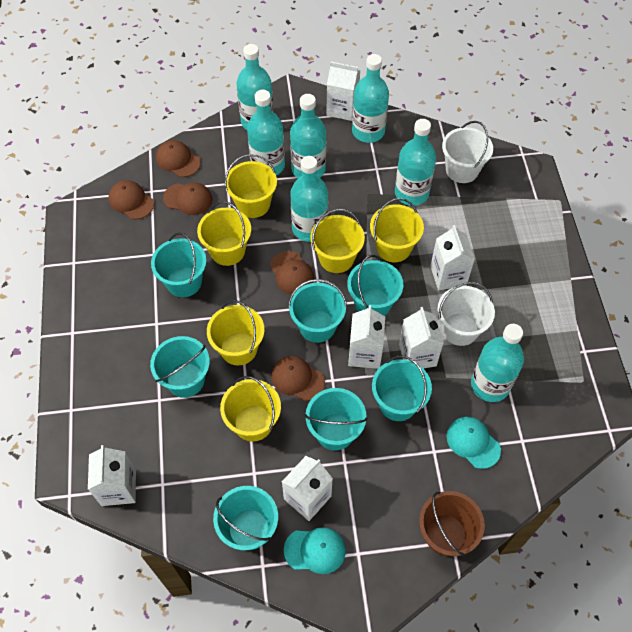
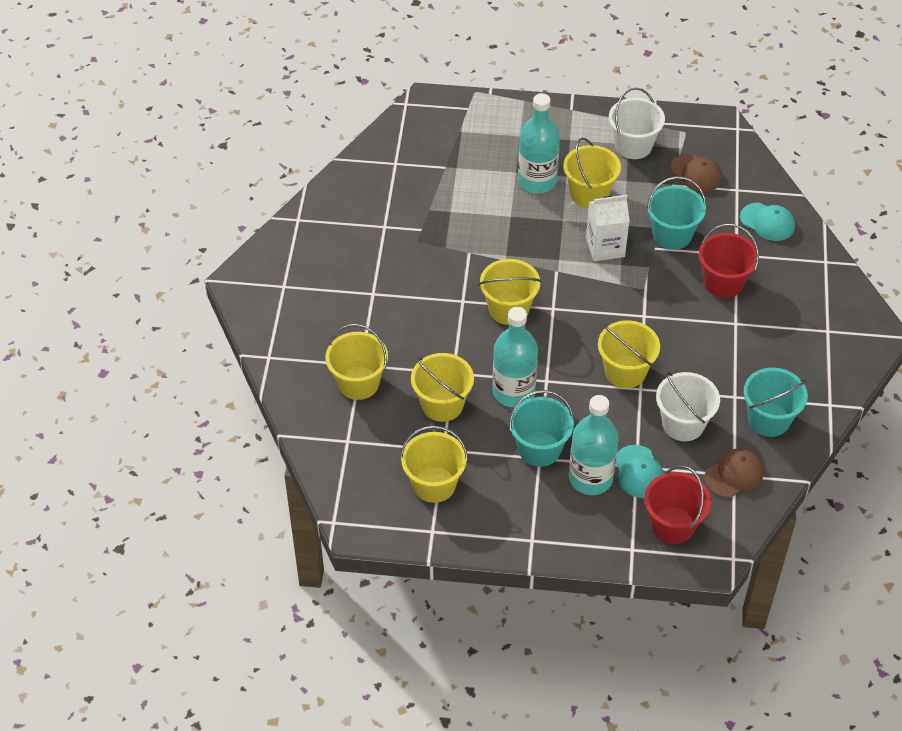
brown bucket: 1 -> 0
brown cap: 5 -> 2
red bucket: 0 -> 2
turquoise bottle: 7 -> 3
turquoise bucket: 7 -> 3
white carton: 6 -> 1

